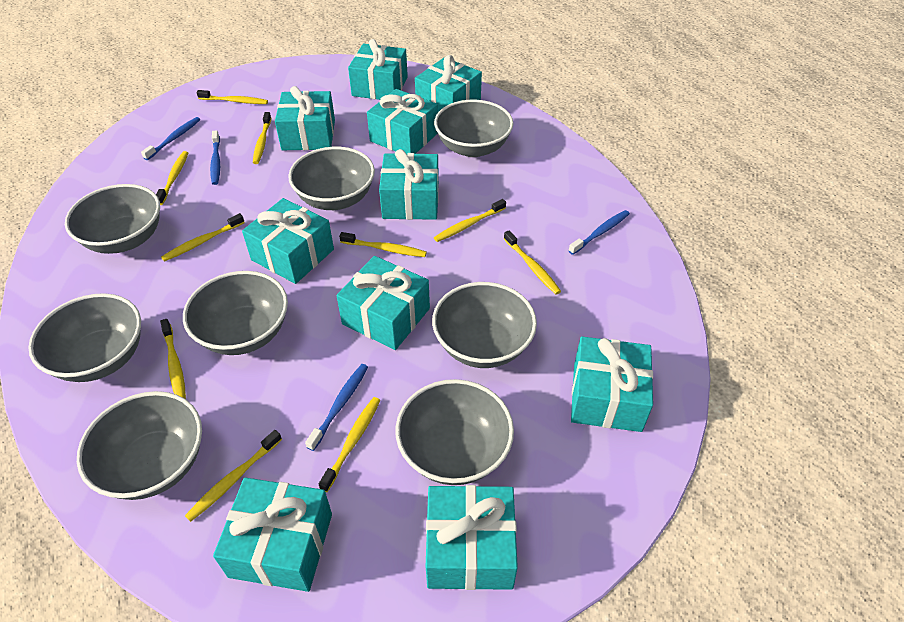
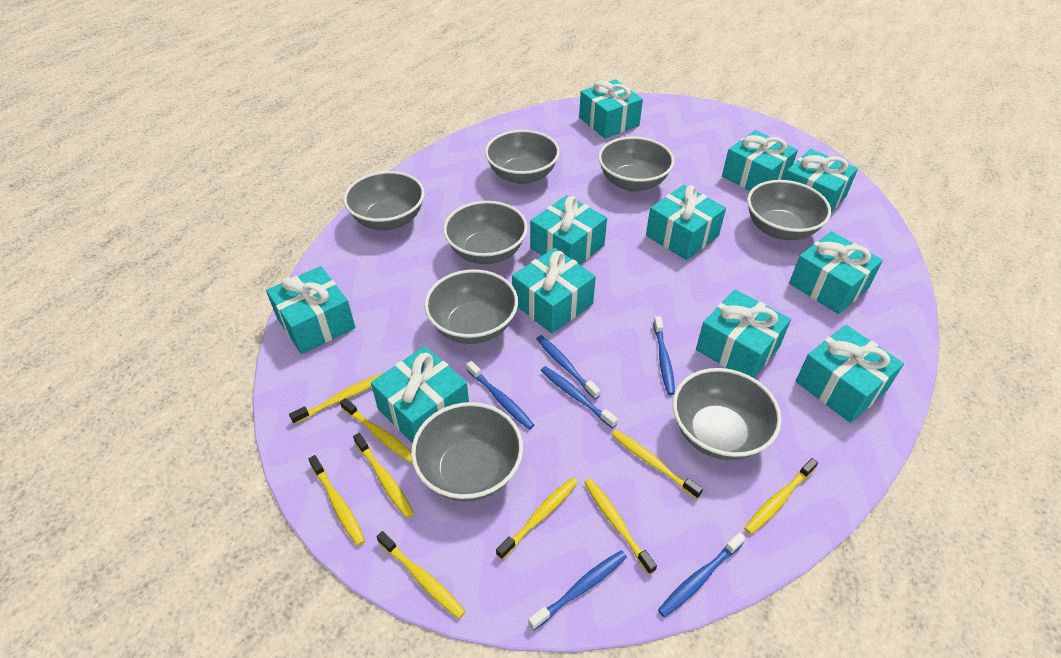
blue toothbrush: 4 -> 6
turquoise gift: 10 -> 11
yellow toothbrush: 10 -> 9

